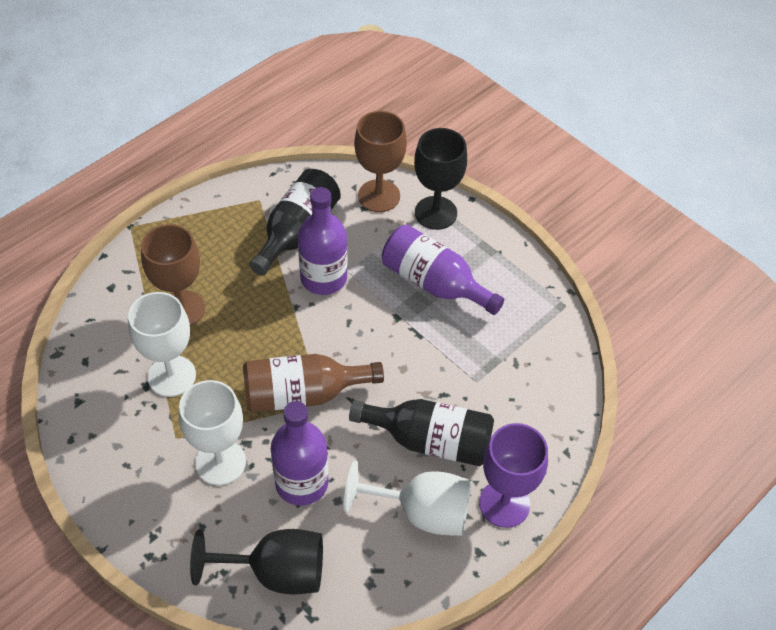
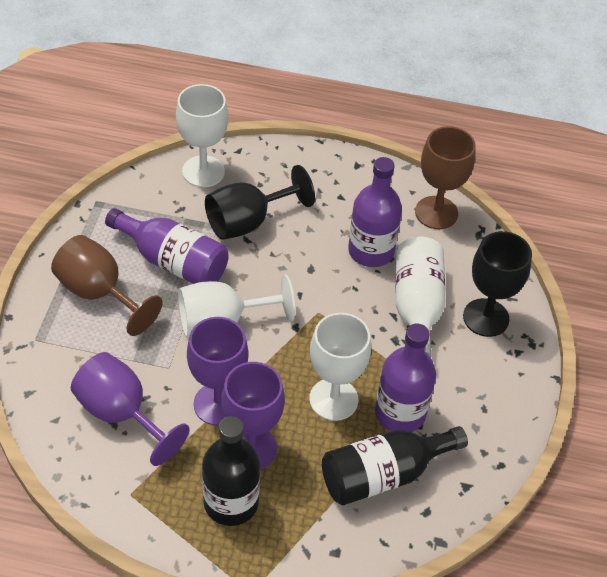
brown bottle: 1 -> 0
purple goblet: 1 -> 3
white bottle: 0 -> 1

